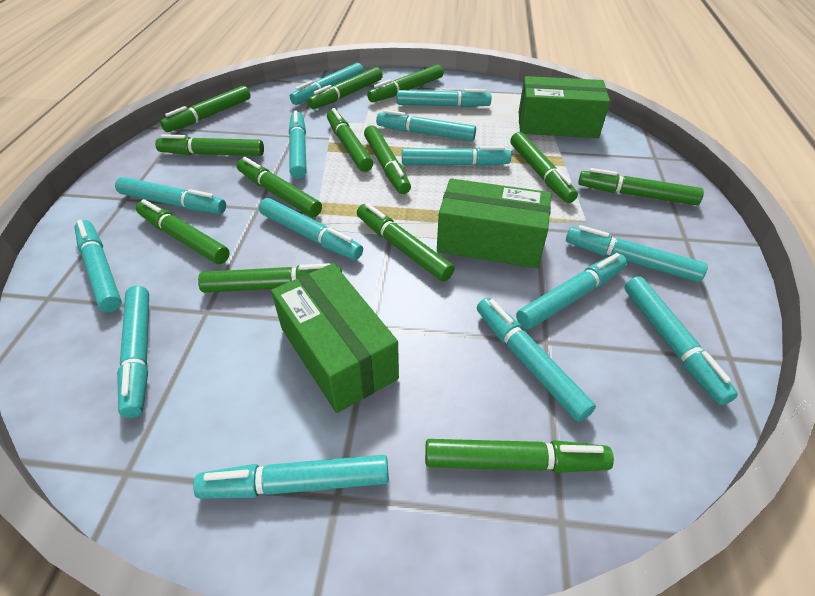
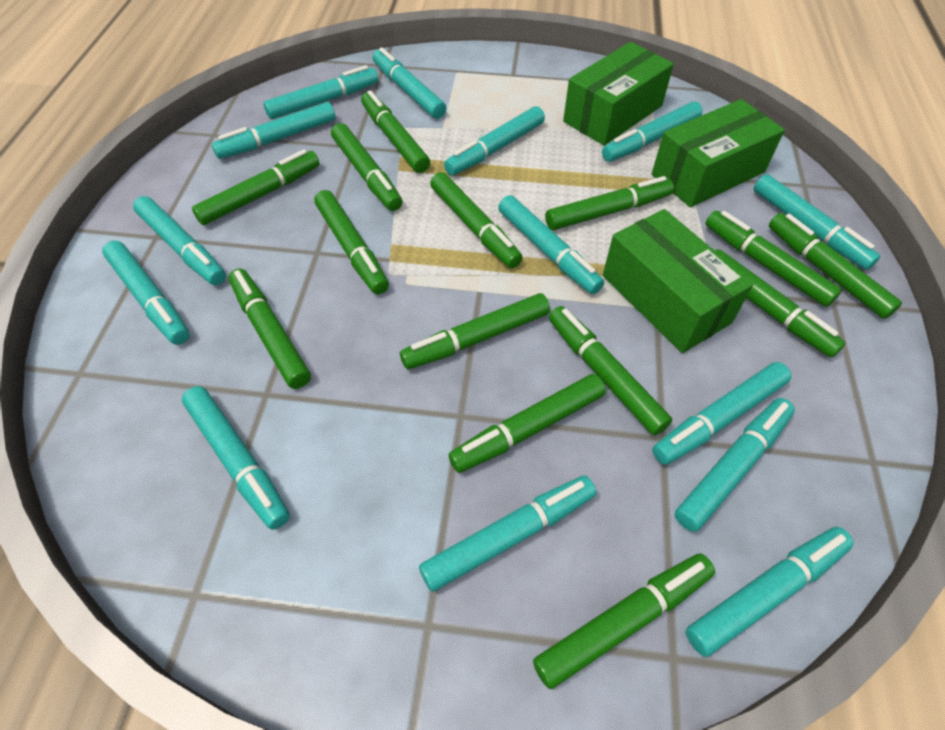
green marker: 13 -> 14

